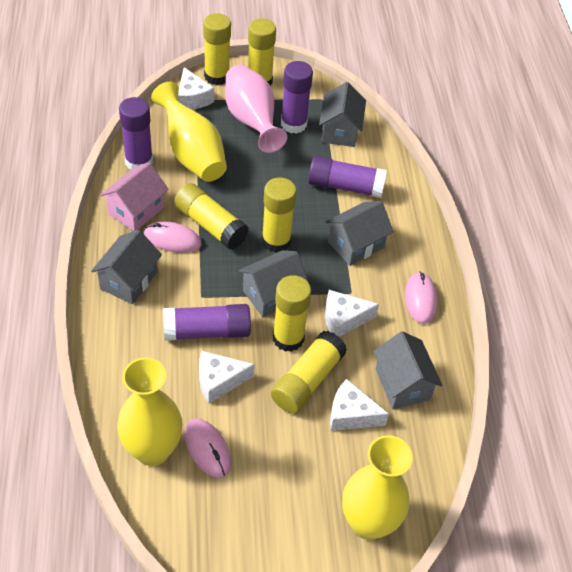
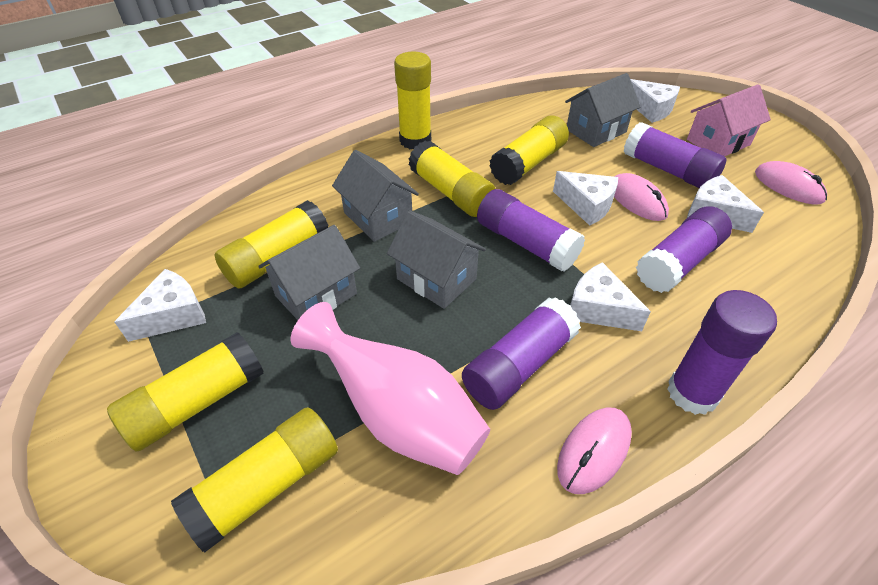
grey house: 5 -> 4
purple glue stick: 4 -> 5
white cheese: 4 -> 5
yellow vase: 3 -> 0

